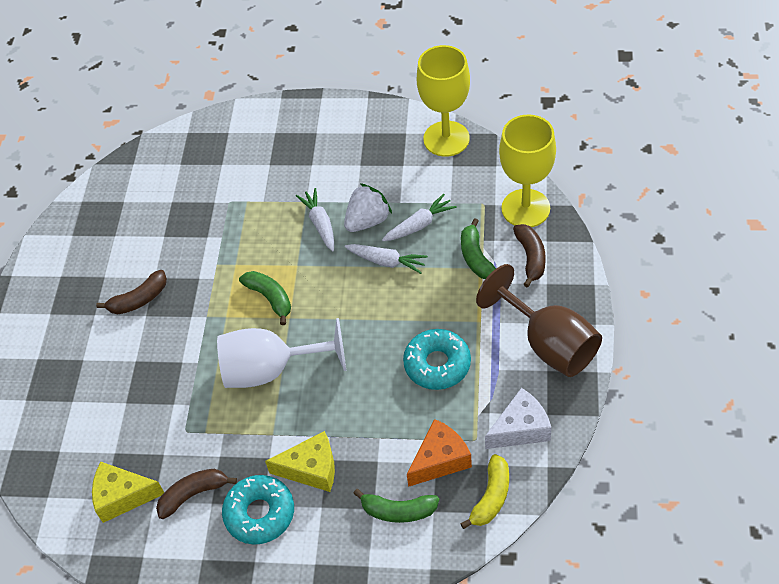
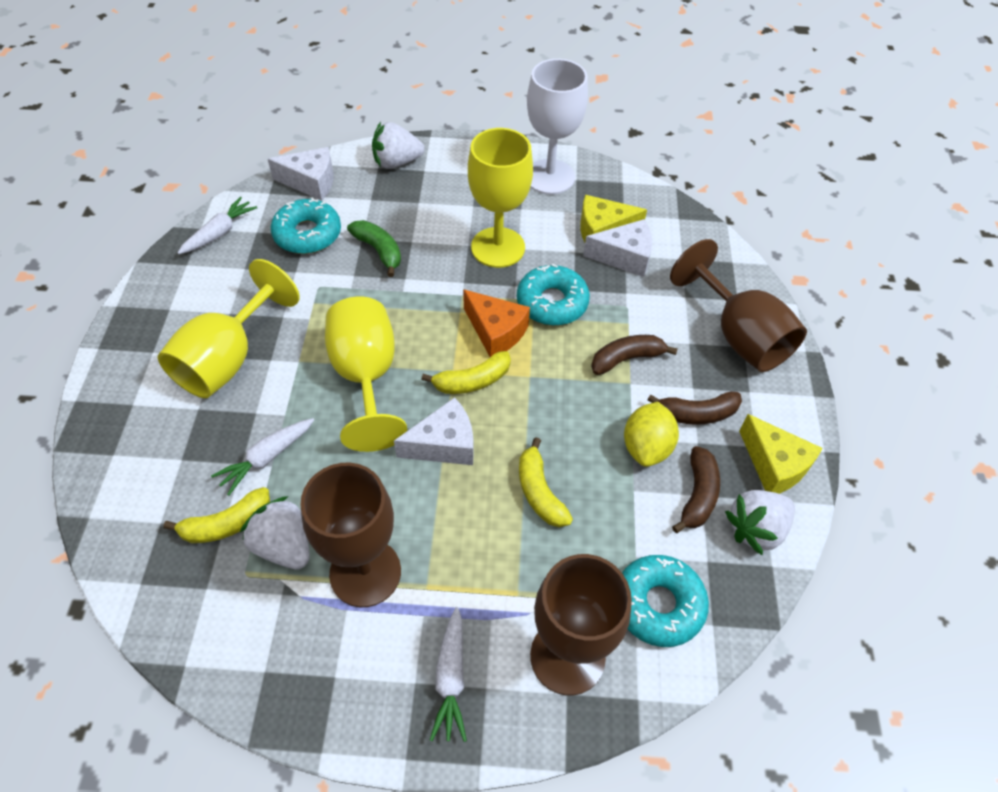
brown goblet: 1 -> 3
green banana: 3 -> 1
turquoise donut: 2 -> 3
white cheese: 1 -> 3
white strawberry: 1 -> 3
yellow banana: 1 -> 3
yellow goblet: 2 -> 3
yellow lemon: 0 -> 1

